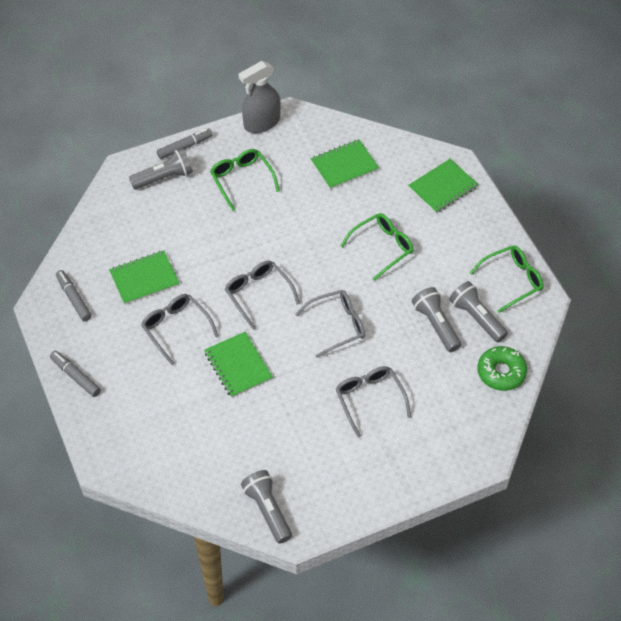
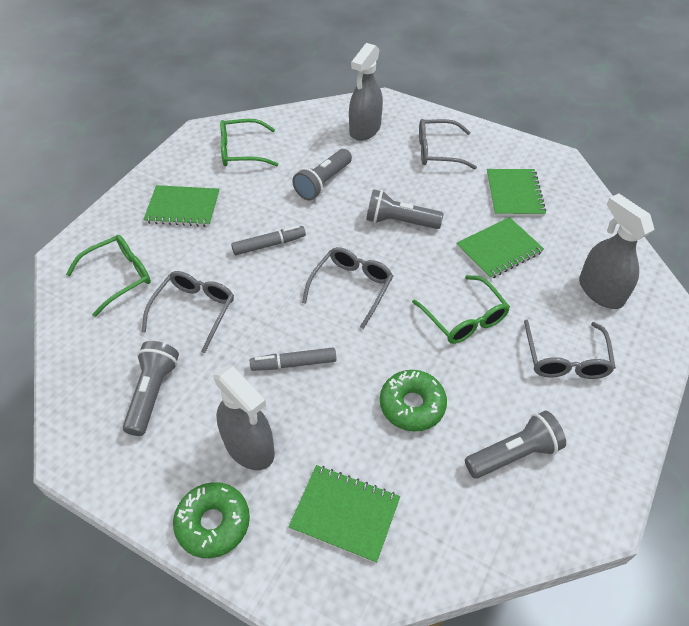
green donut: 1 -> 2
grey marker: 3 -> 2
grey spray bottle: 1 -> 3

